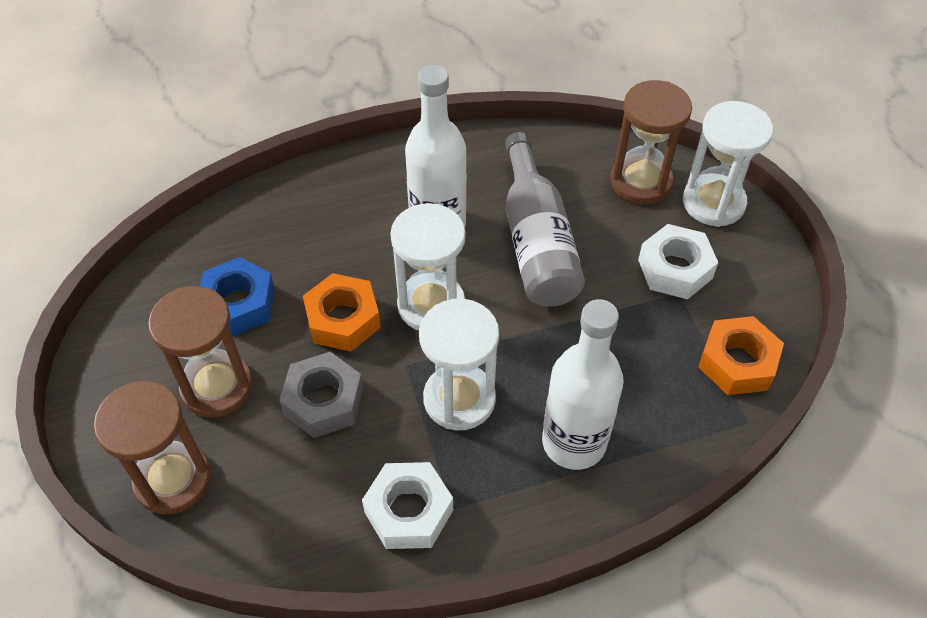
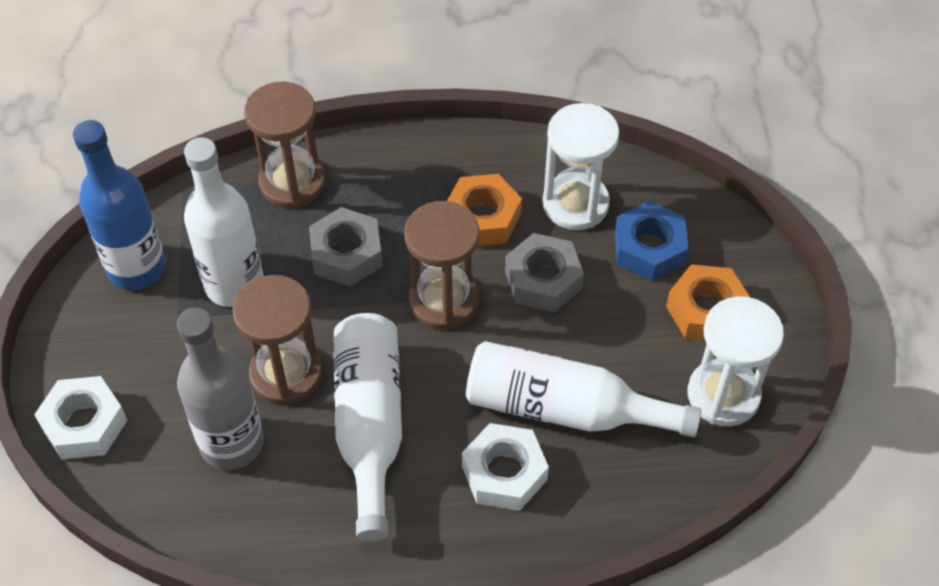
blue bottle: 0 -> 1
grey nut: 1 -> 2
white bottle: 2 -> 3
white hourglass: 3 -> 2

